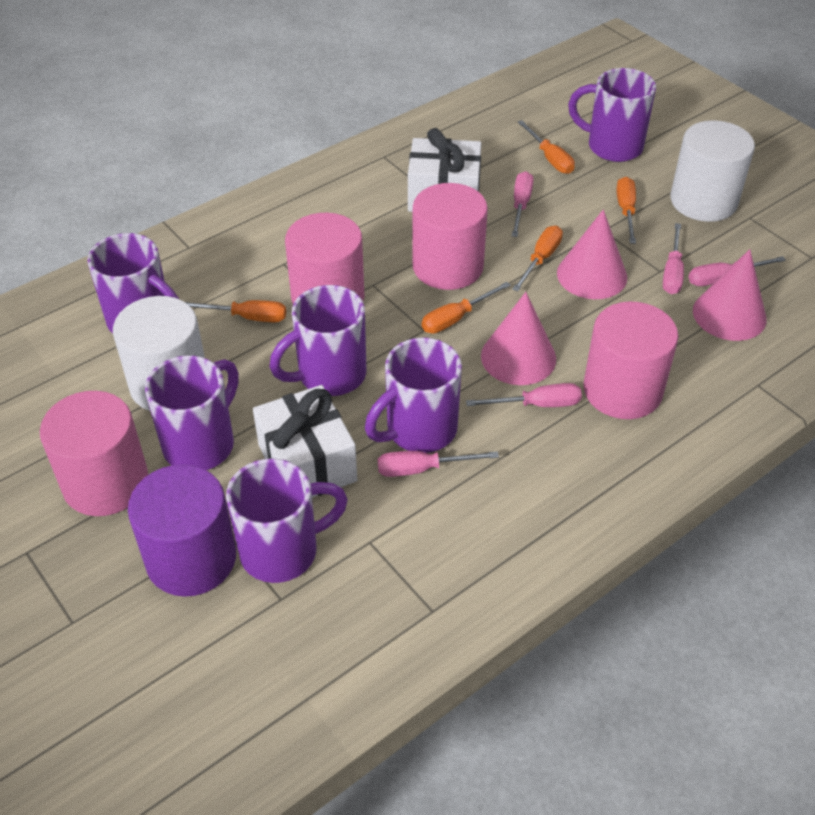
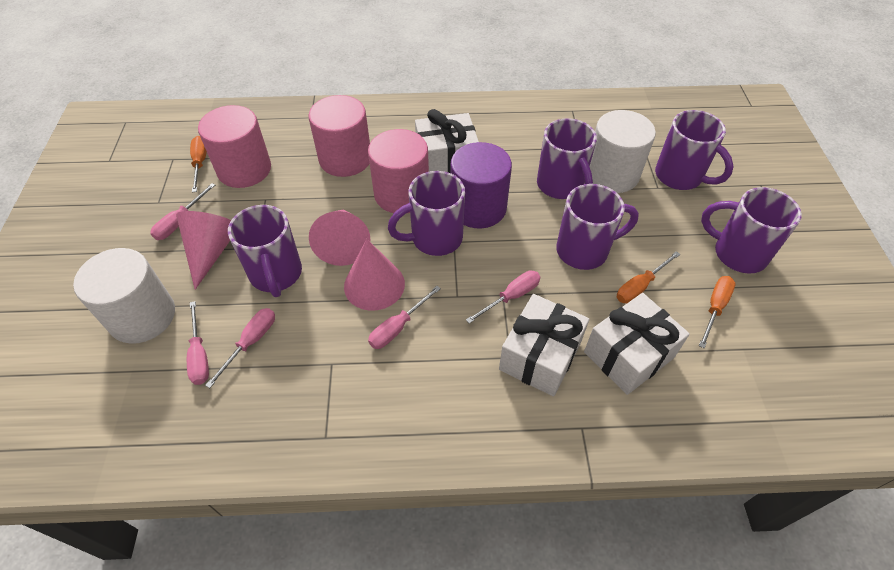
orange screwdriver: 5 -> 3
pink cylinder: 4 -> 3
white gift: 2 -> 3

